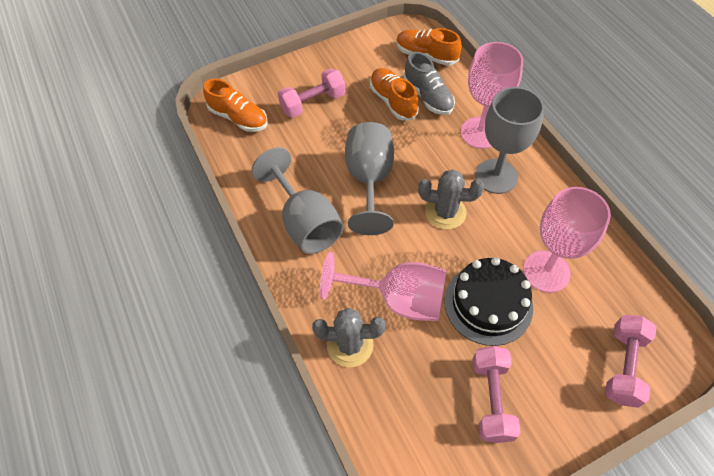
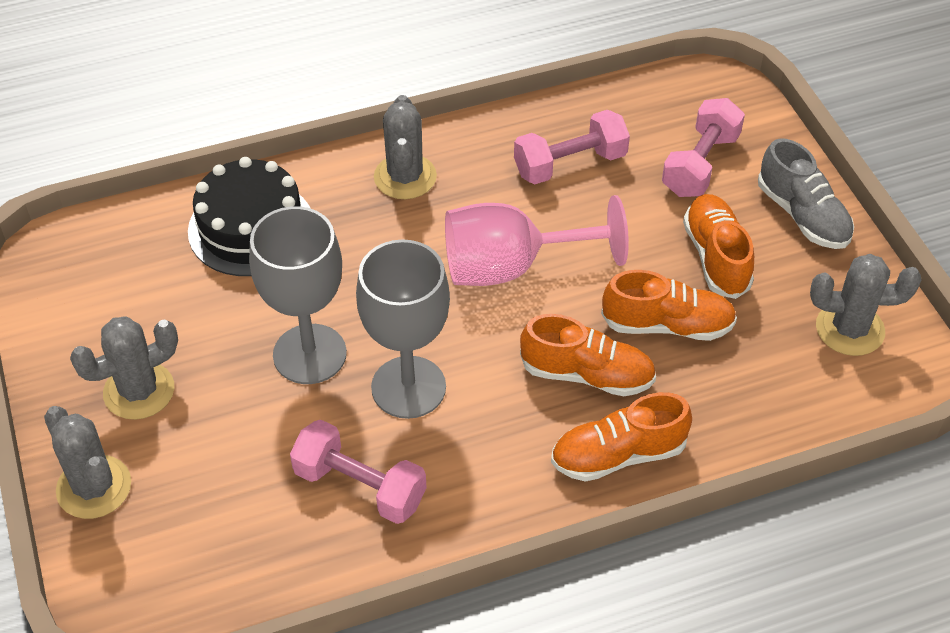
grey cactus: 2 -> 4
grey goblet: 3 -> 2
orange shoe: 3 -> 4
pink goblet: 3 -> 1

